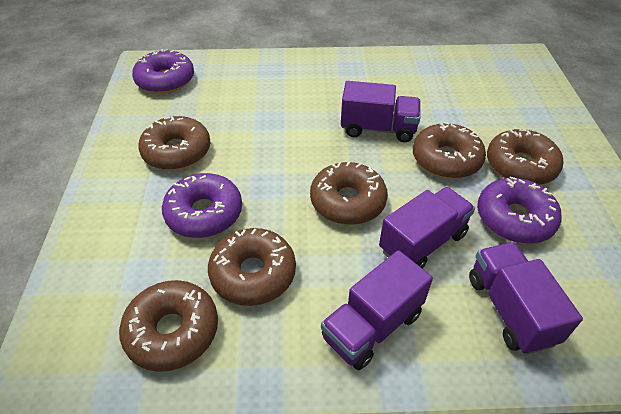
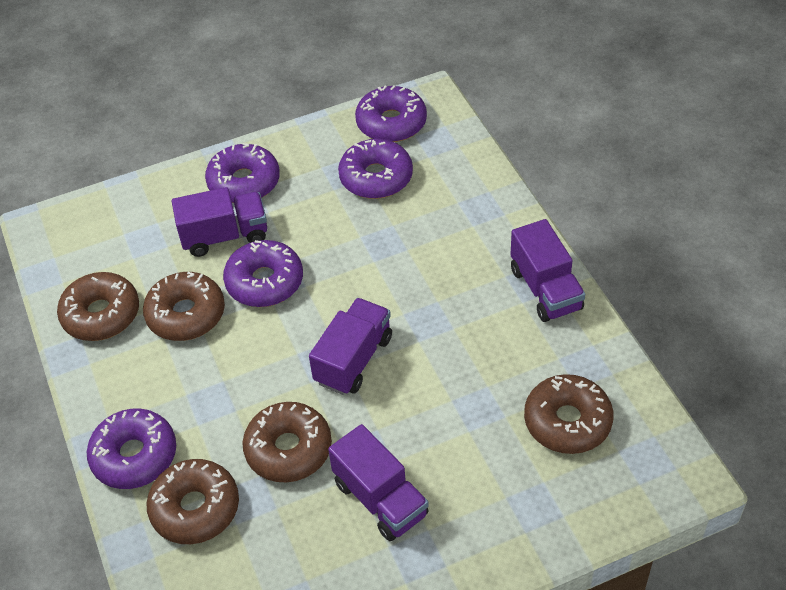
brown donut: 6 -> 5
purple donut: 3 -> 5

